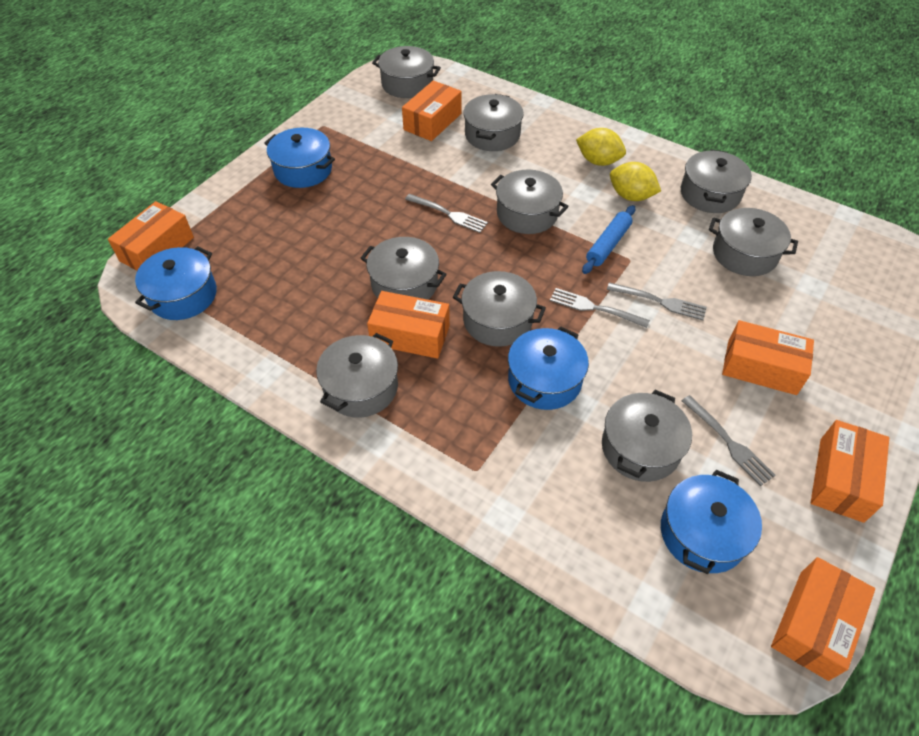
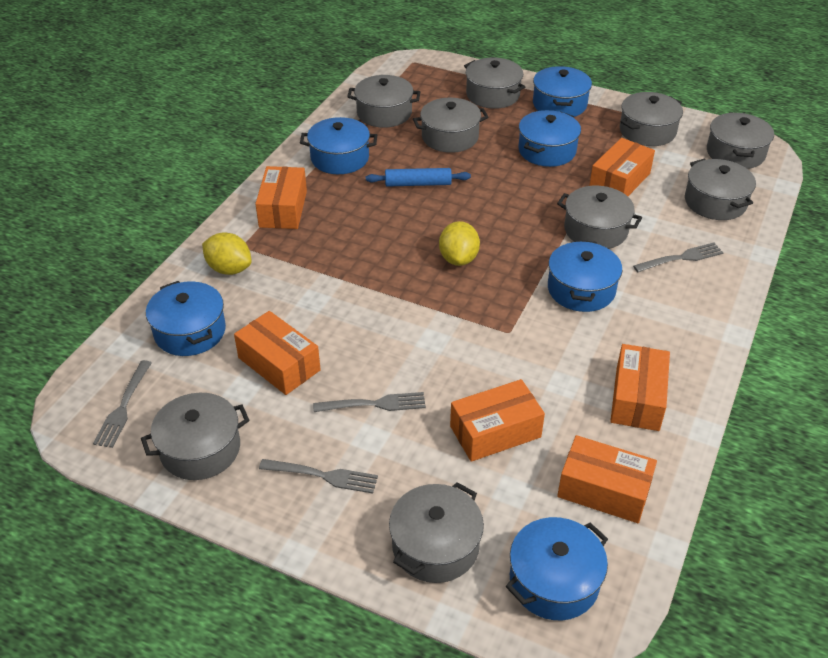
blue pot: 4 -> 6

